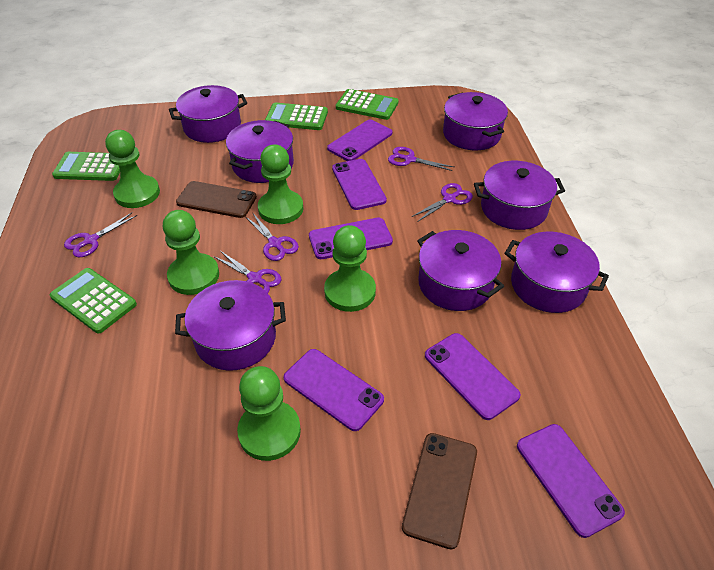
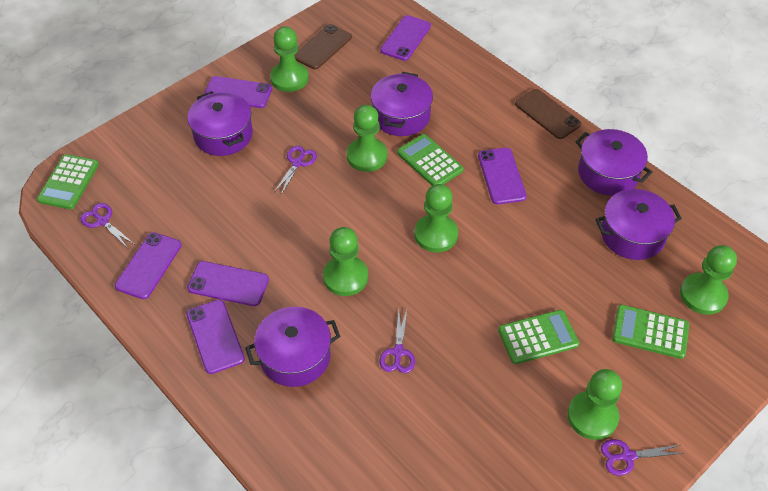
green pawn: 5 -> 6
purple pot: 7 -> 5
purple scissors: 5 -> 4

